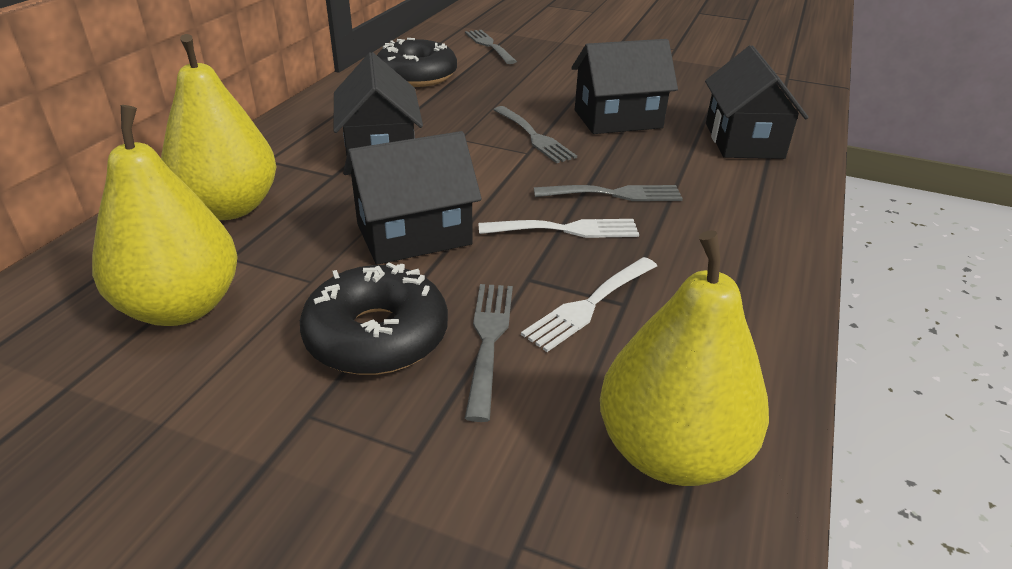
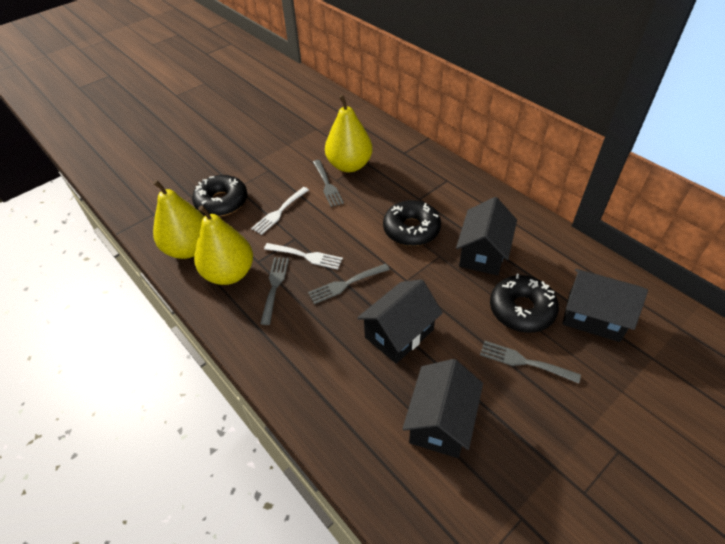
black donut: 2 -> 3

